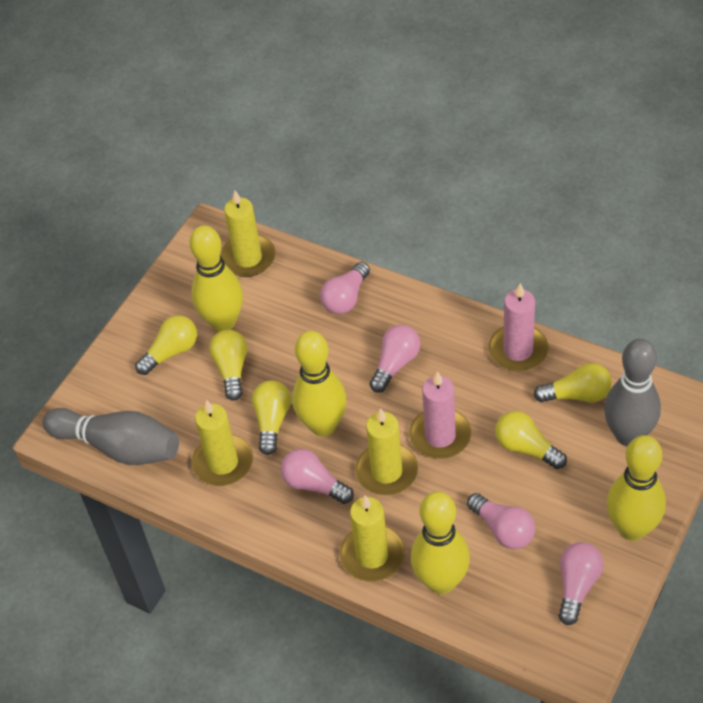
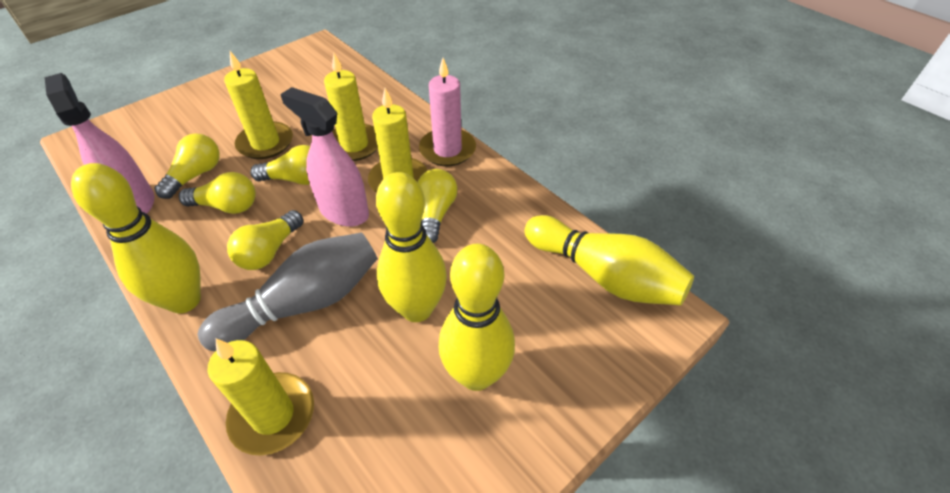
grey bowling pin: 2 -> 1
pink candle: 2 -> 1
pink light bulb: 5 -> 0
pink spray bottle: 0 -> 2

